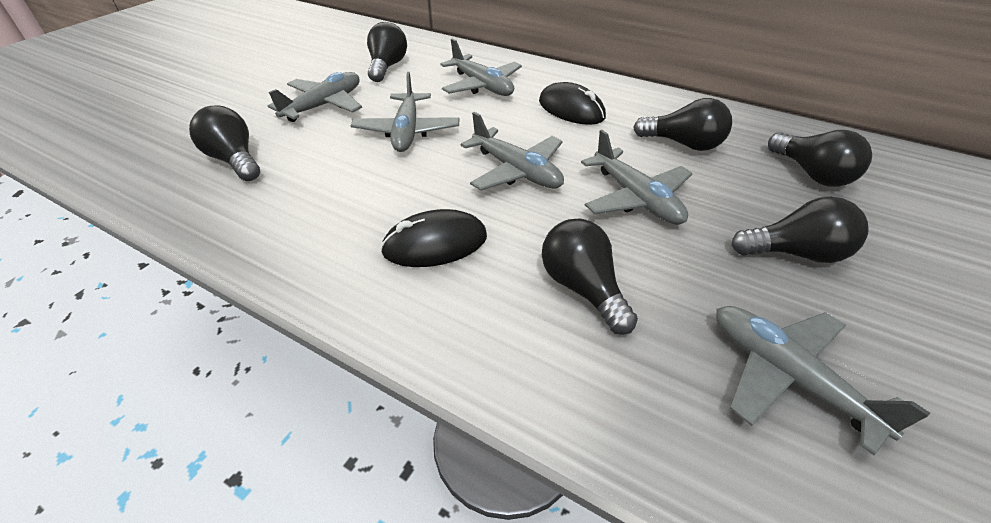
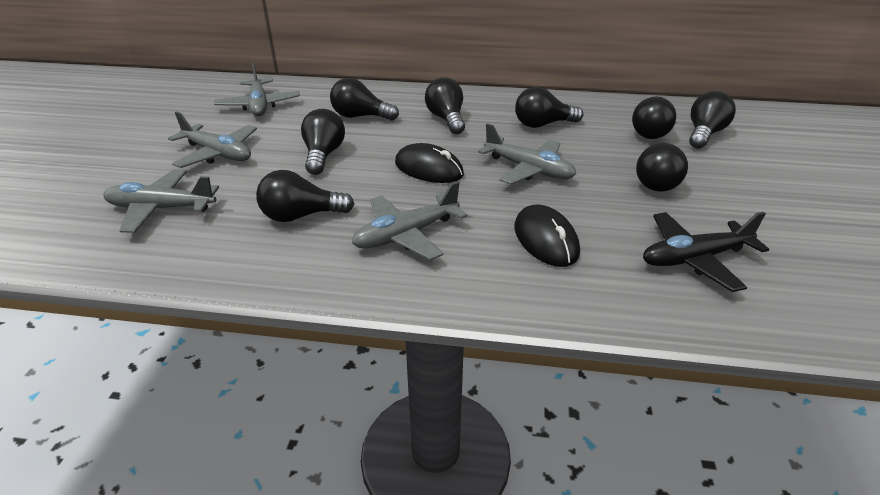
black light bulb: 6 -> 8
black plane: 0 -> 1
grey plane: 6 -> 5

